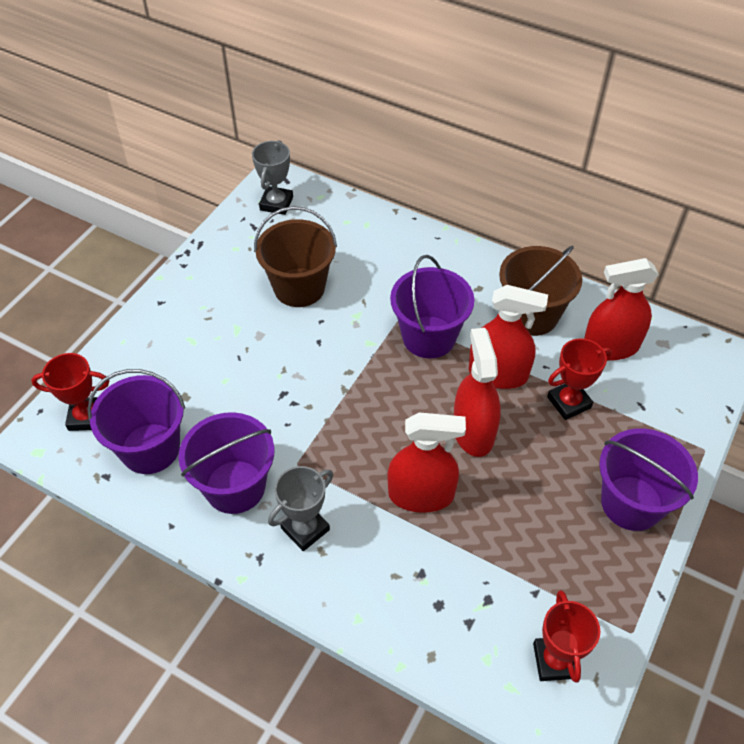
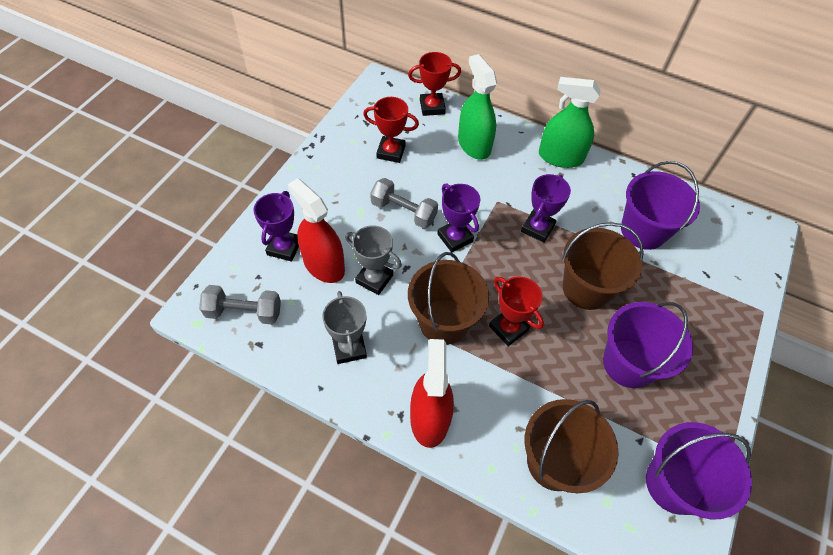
brown bucket: 2 -> 3
green spray bottle: 0 -> 2
grey dumbbell: 0 -> 2
purple bucket: 4 -> 3
purple trophy: 0 -> 3
red spray bottle: 4 -> 2

